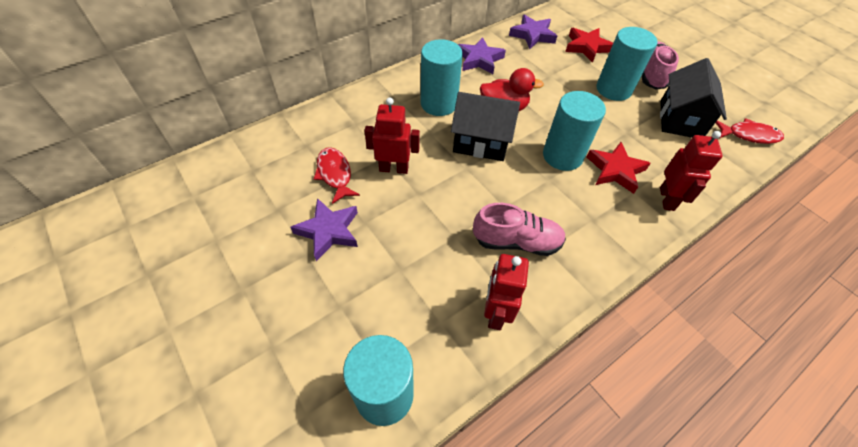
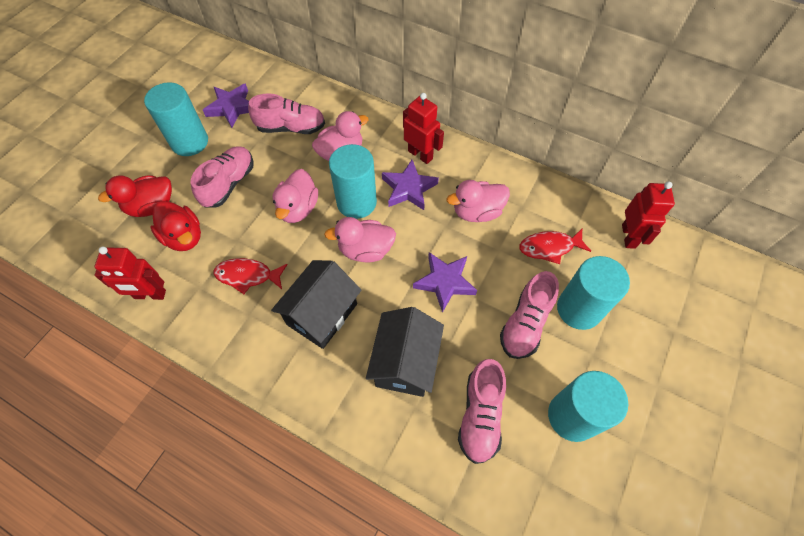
pink duck: 0 -> 4
pink shoe: 2 -> 4
red duck: 1 -> 2
red star: 2 -> 0

